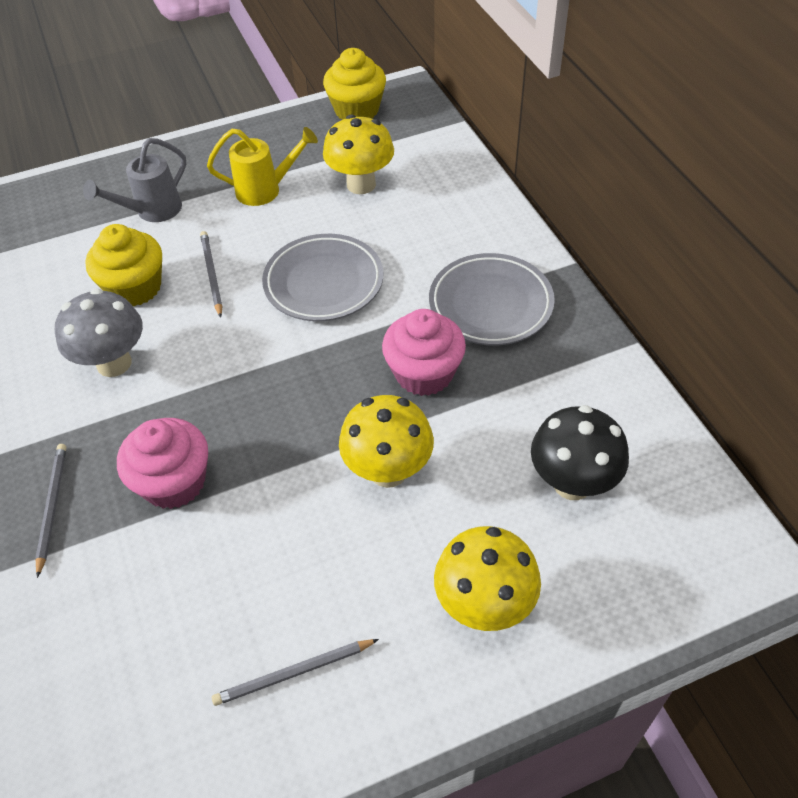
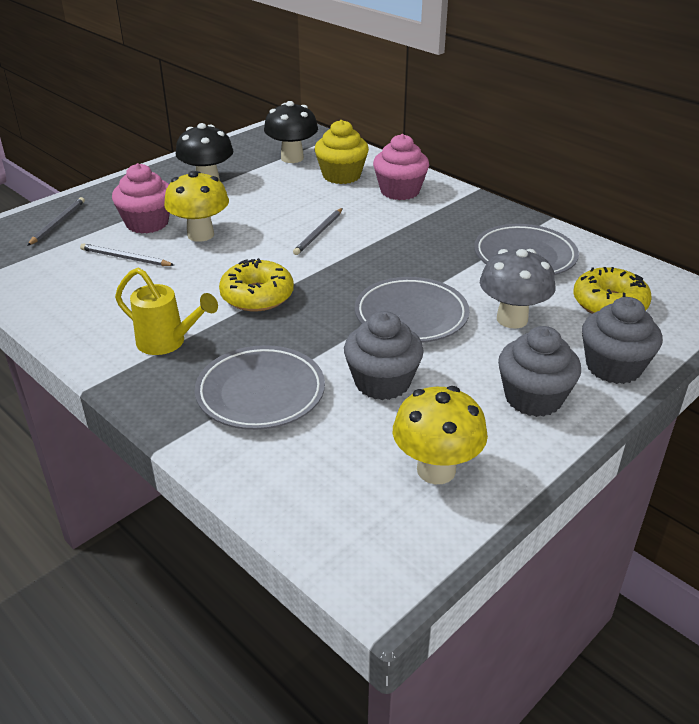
black mushroom: 1 -> 2
grey cupcake: 0 -> 3
grey plate: 2 -> 3
grey watering can: 1 -> 0
yellow cupcake: 2 -> 1
yellow donut: 0 -> 2
yellow mushroom: 3 -> 2

